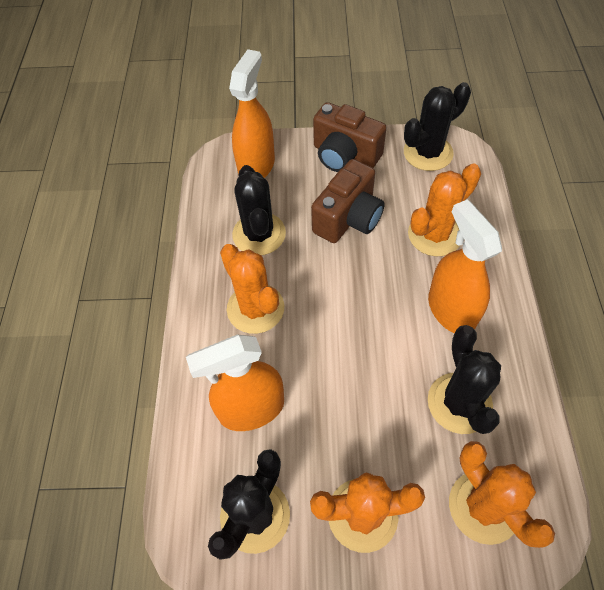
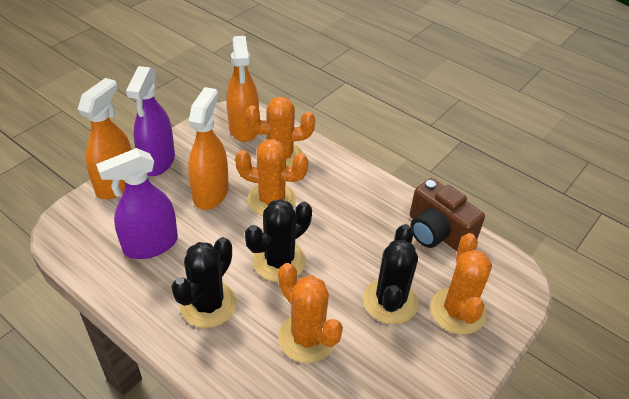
black cactus: 4 -> 3
brown camera: 2 -> 1
purple spray bottle: 0 -> 2

